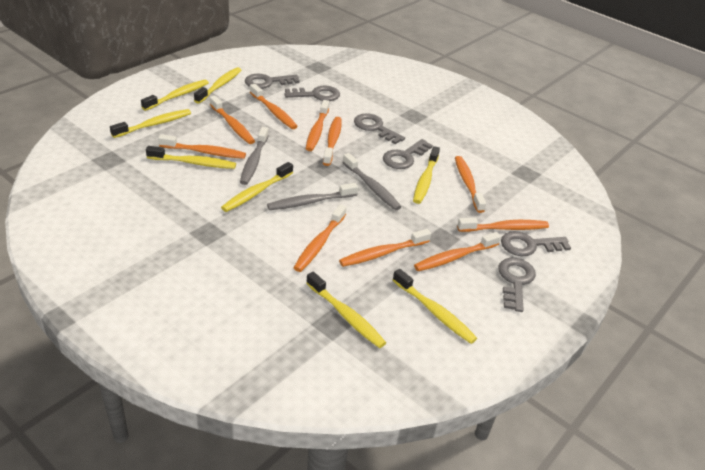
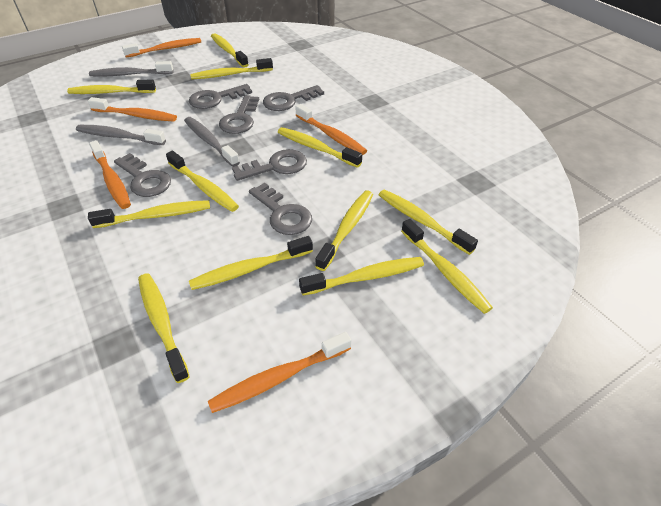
orange toothbrush: 10 -> 5
yellow toothbrush: 8 -> 12

